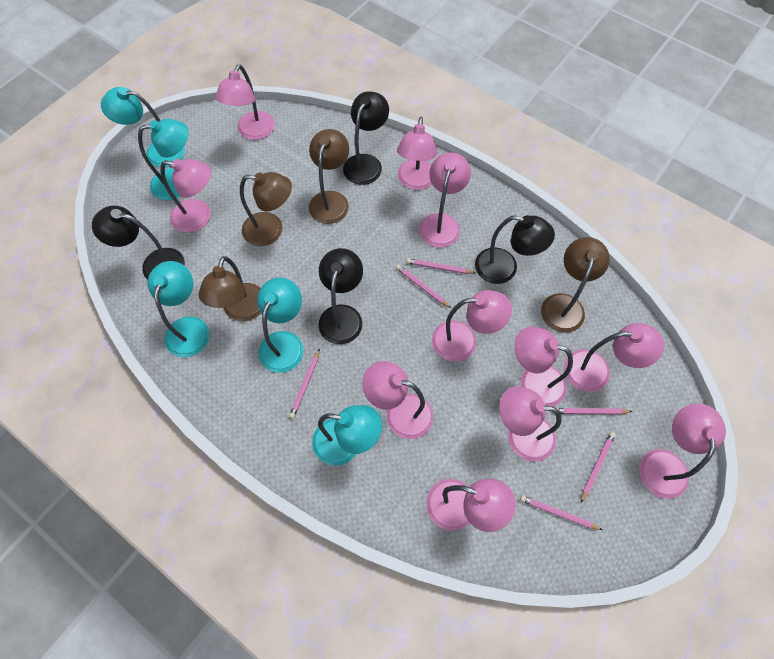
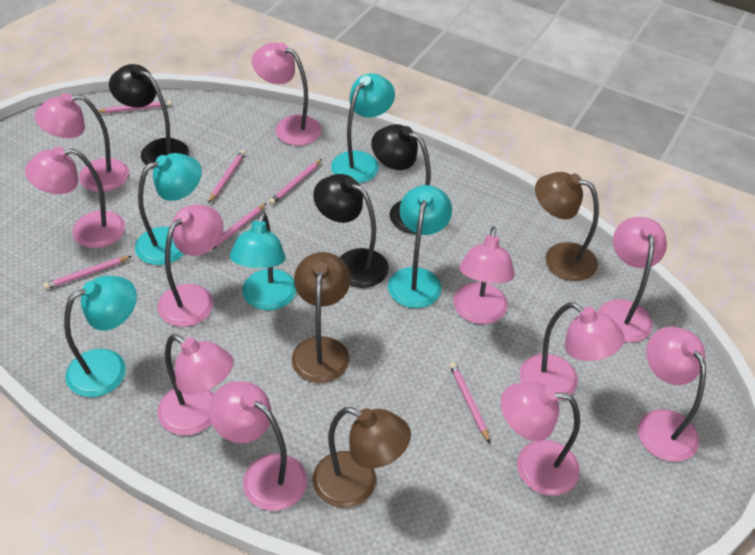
black lamp: 4 -> 3
brown lamp: 4 -> 3

